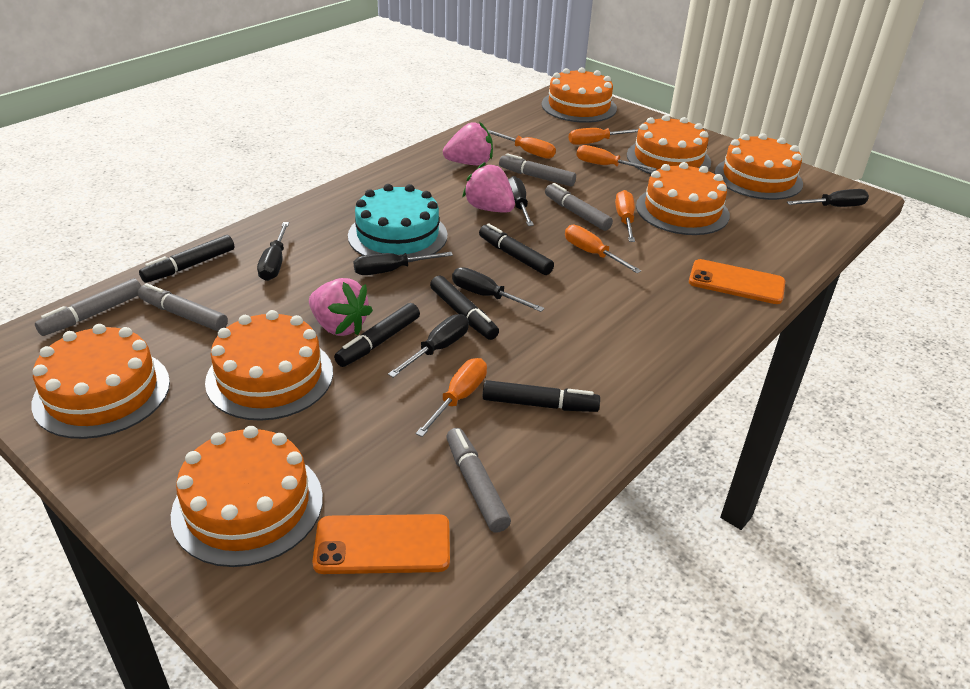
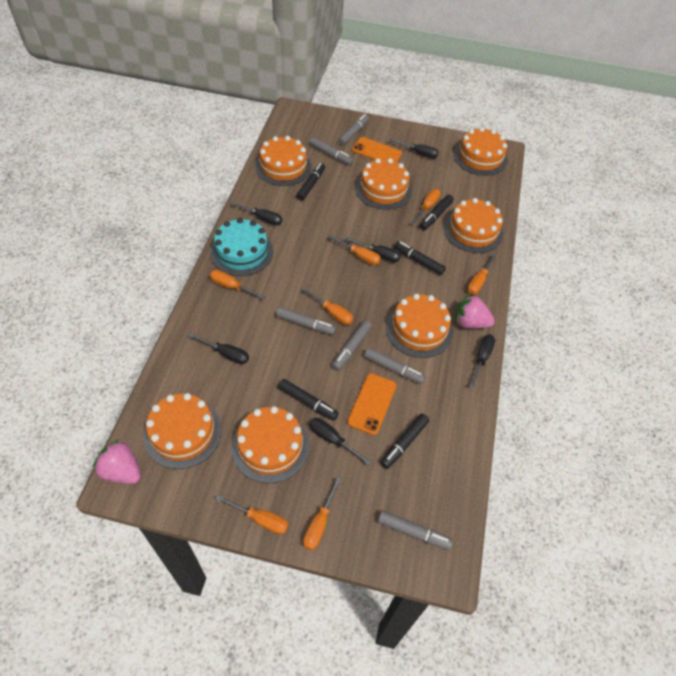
grey marker: 5 -> 6
orange screwdriver: 6 -> 7
pink strawberry: 3 -> 2

